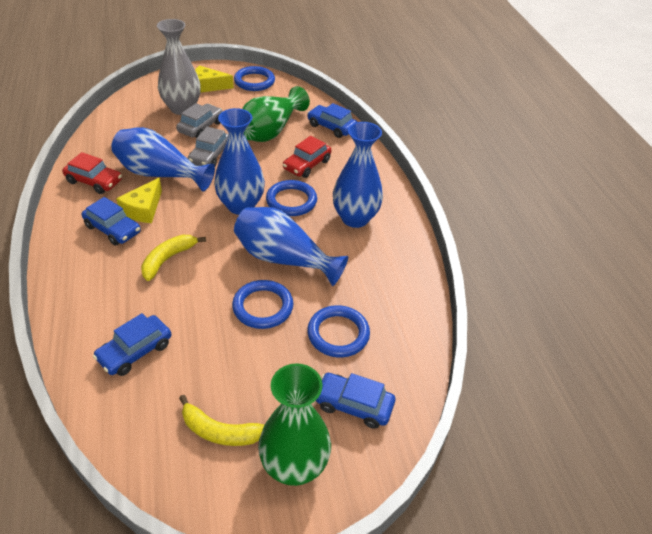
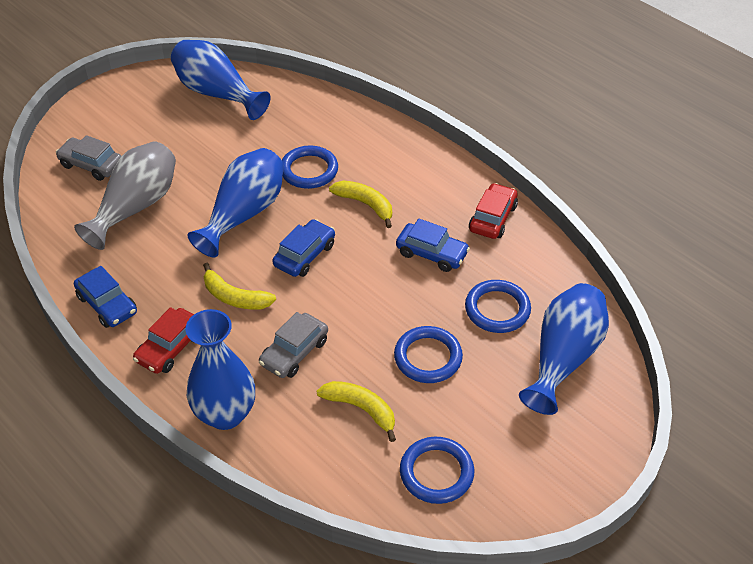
blue car: 4 -> 3
green vase: 2 -> 0
yellow banana: 2 -> 3
yellow cheese: 2 -> 0

